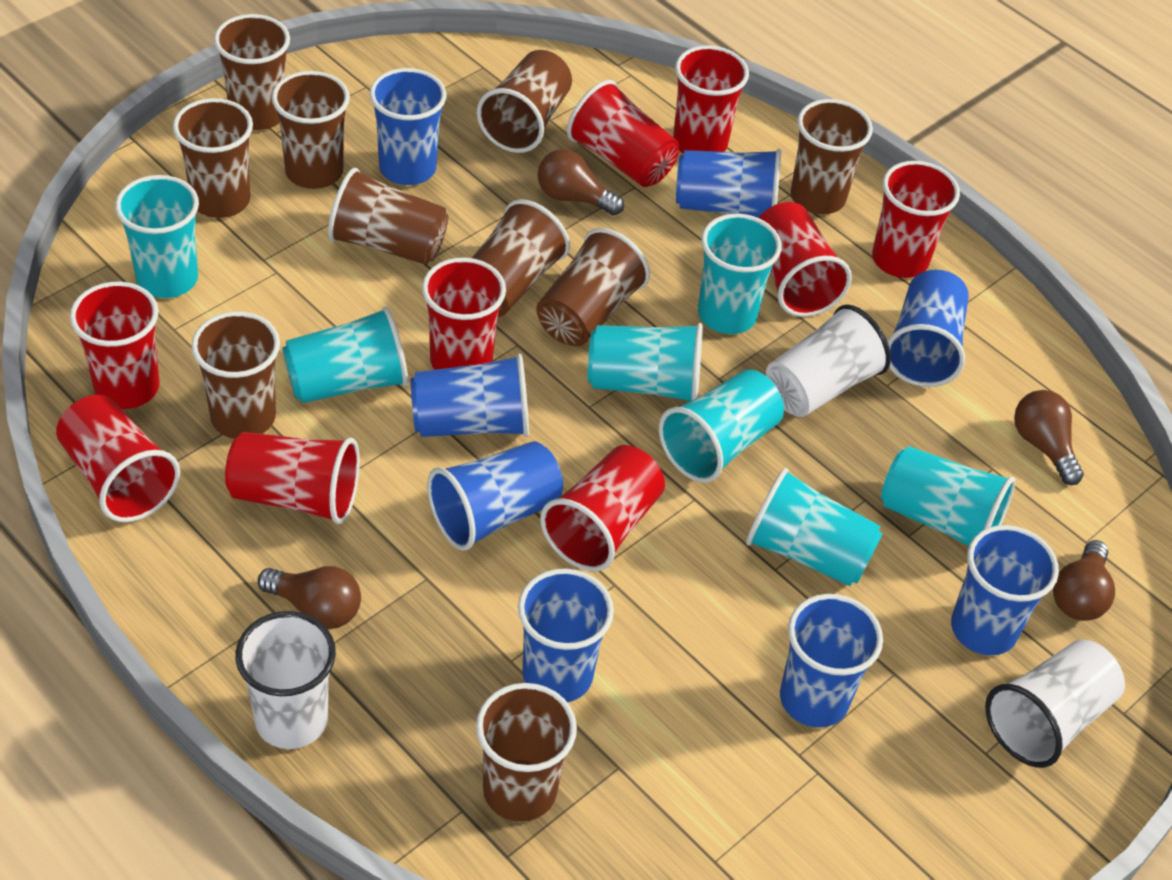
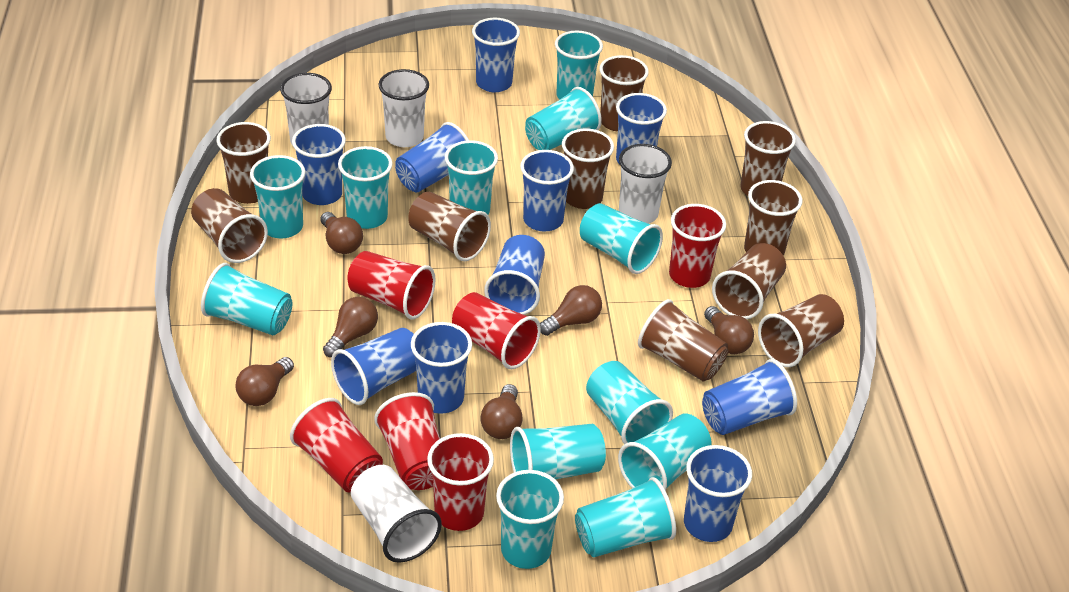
blue cup: 8 -> 10
brown light bulb: 4 -> 6
red cup: 9 -> 6
turquoise cup: 7 -> 12
white cup: 3 -> 4

